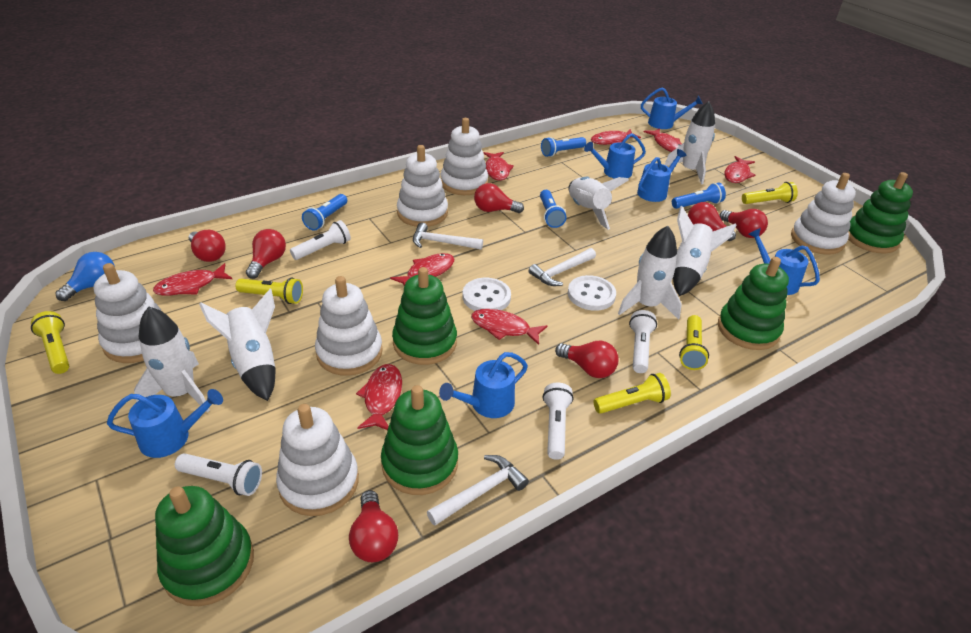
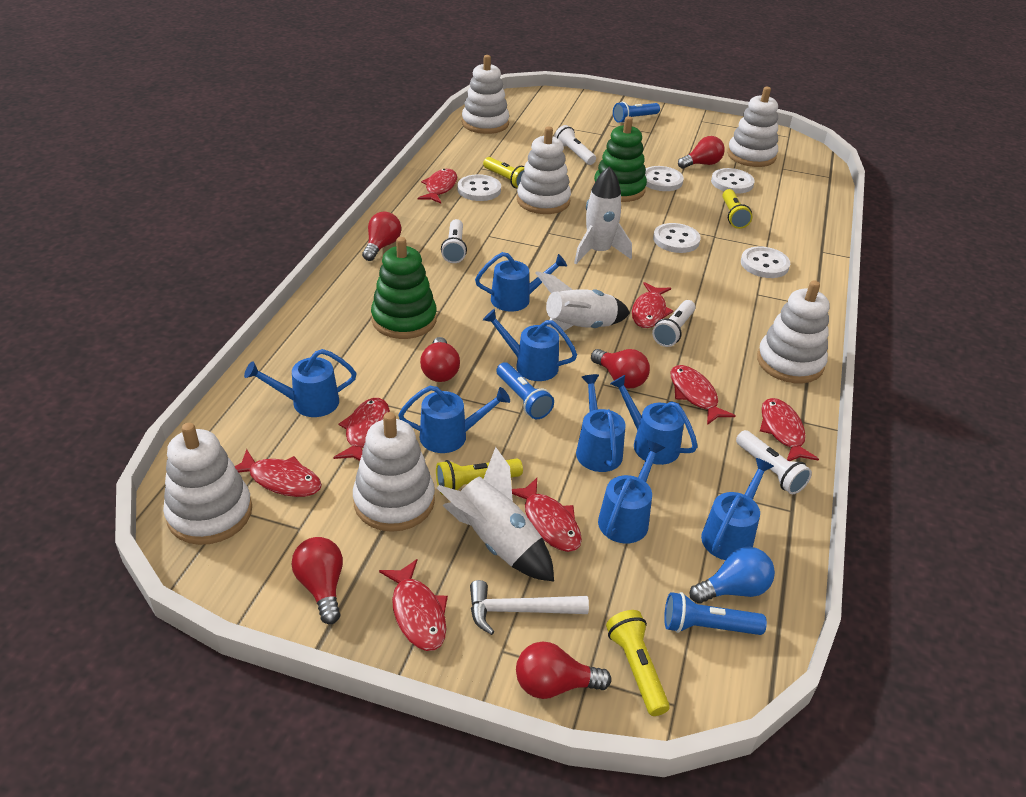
blue flashlight: 4 -> 3
blue watering can: 6 -> 8
green stacking toy: 5 -> 2
red light bulb: 7 -> 6
white button: 2 -> 5
white hammer: 3 -> 1
white rocket: 6 -> 3
yellow flashlight: 5 -> 4

